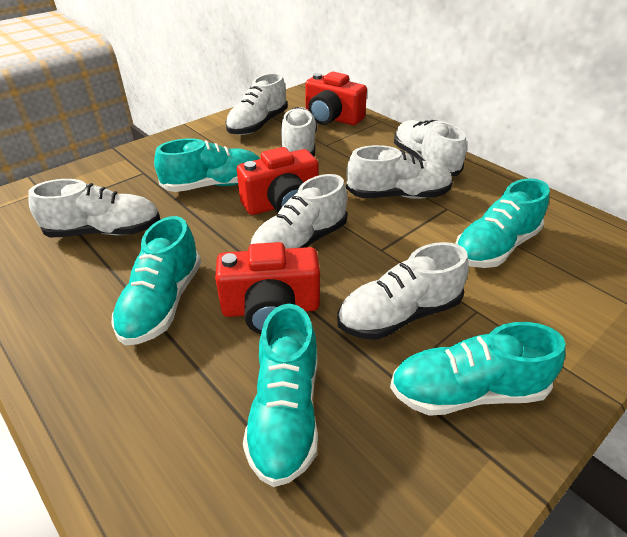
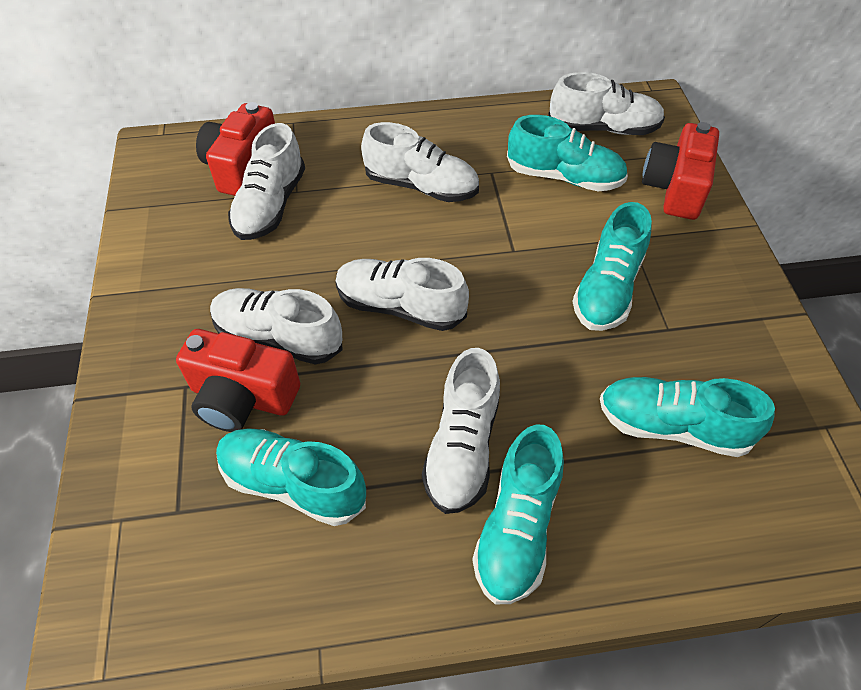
white shoe: 7 -> 6

